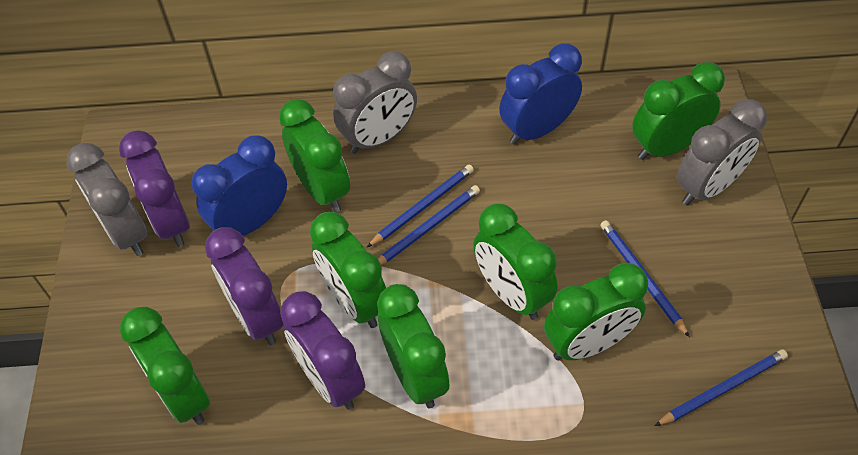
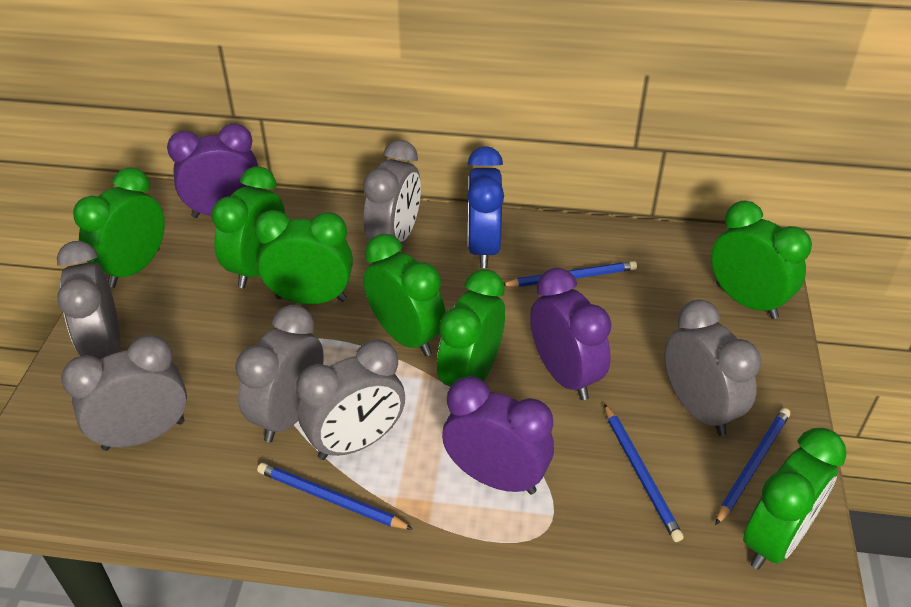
blue clock: 2 -> 1
grey clock: 3 -> 6

